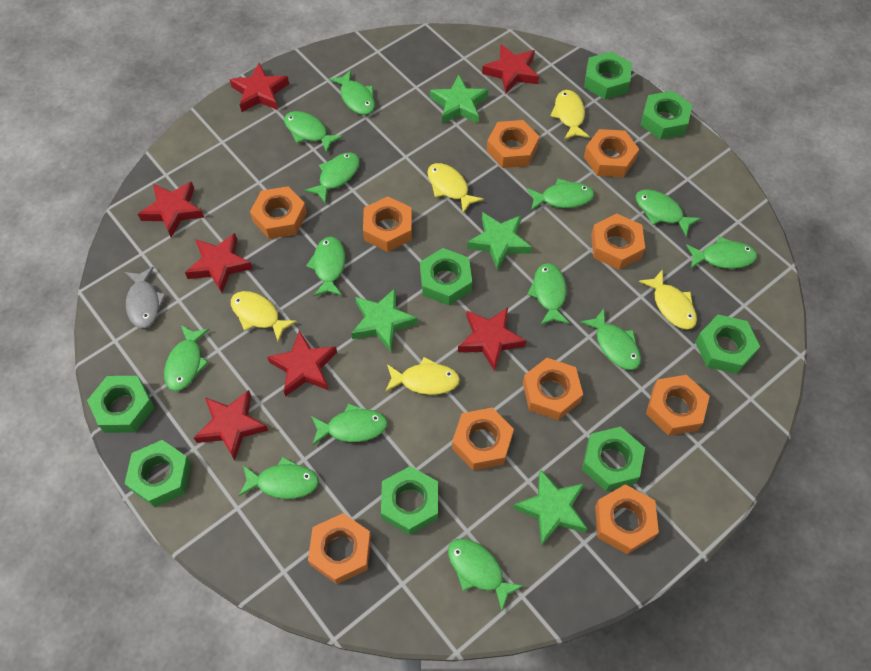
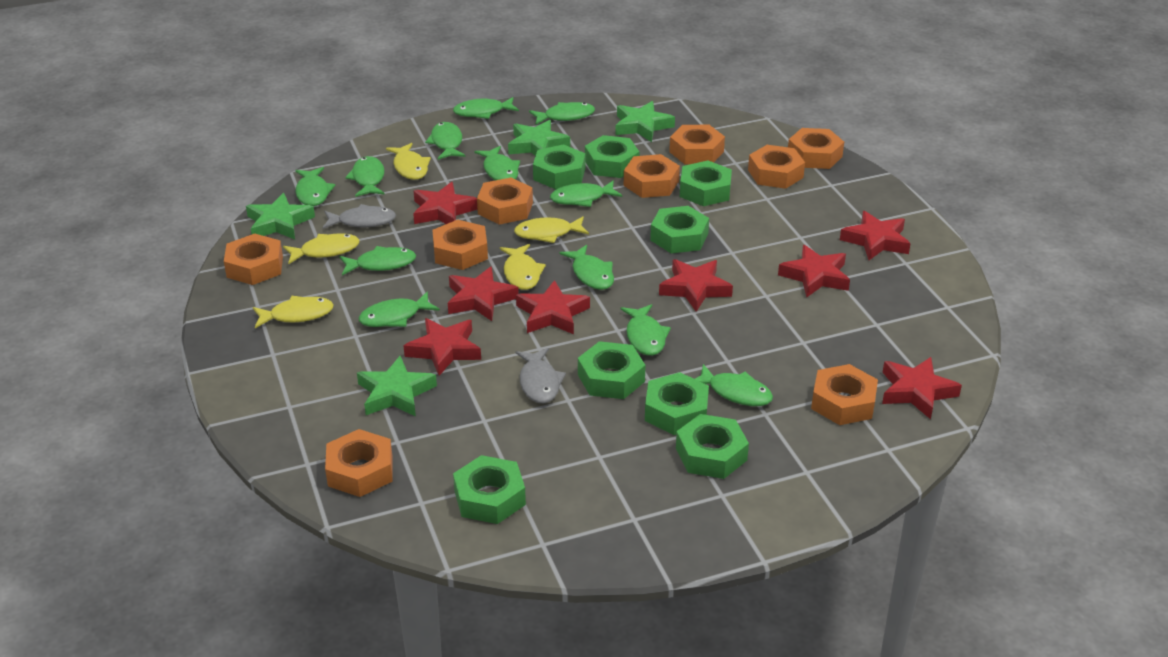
green fish: 13 -> 12
grey fish: 1 -> 2
orange nut: 10 -> 9
red star: 7 -> 8

